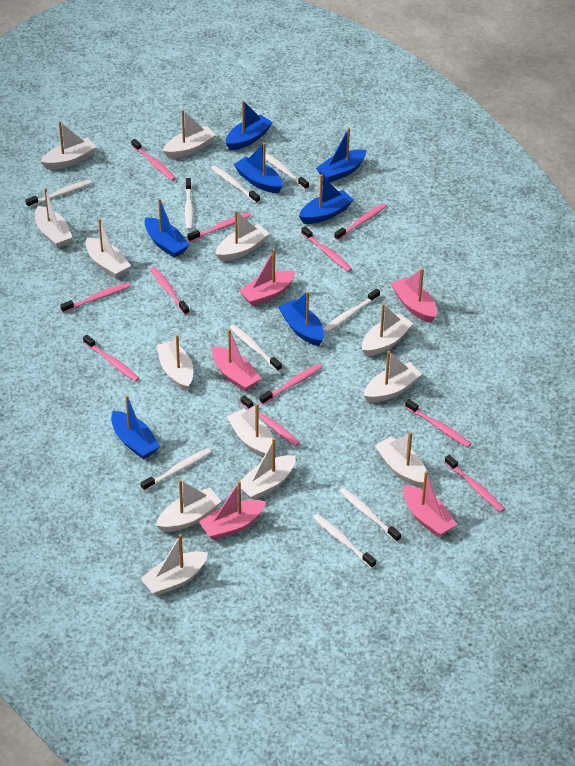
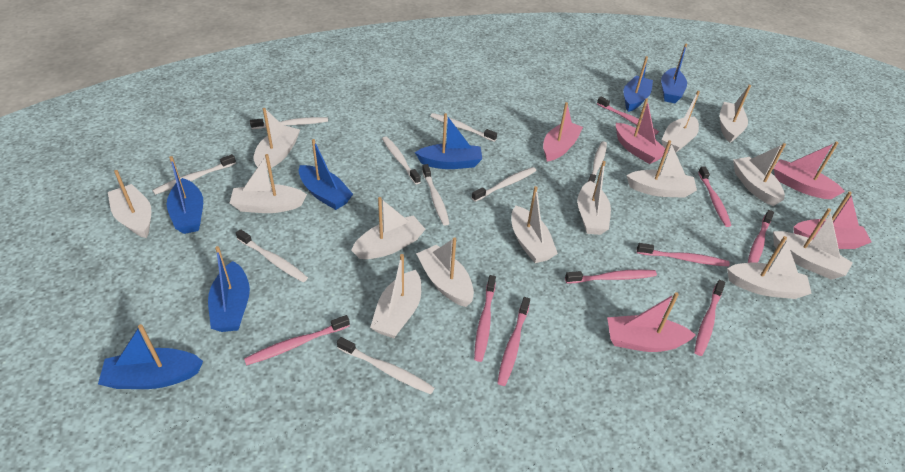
pink toothbrush: 11 -> 9
white boat: 13 -> 14

